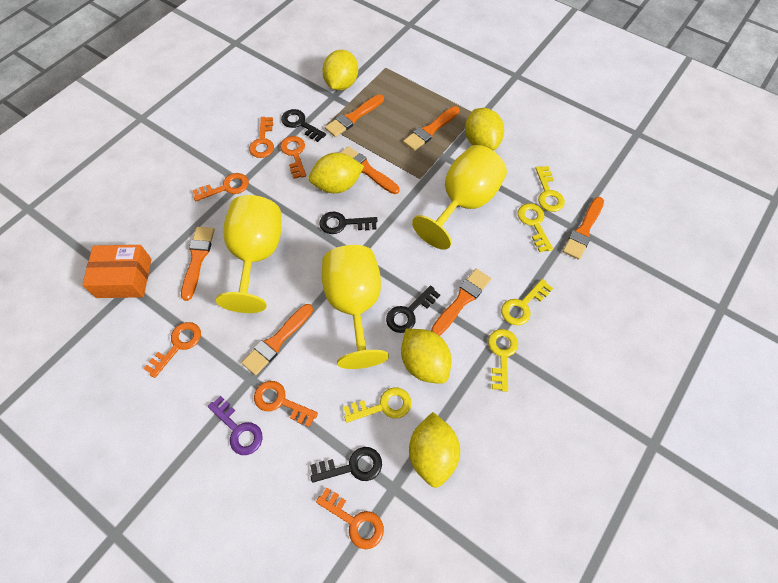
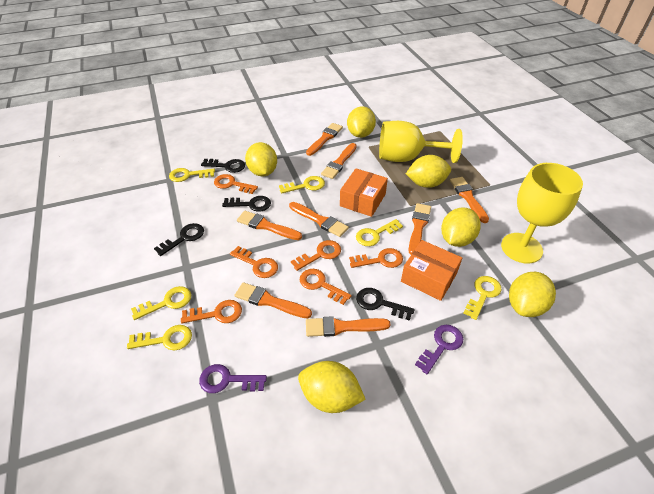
orange box: 1 -> 2
orange brush: 7 -> 8
purple key: 1 -> 2
yellow goblet: 3 -> 2
yellow key: 5 -> 6
yellow lemon: 5 -> 6

